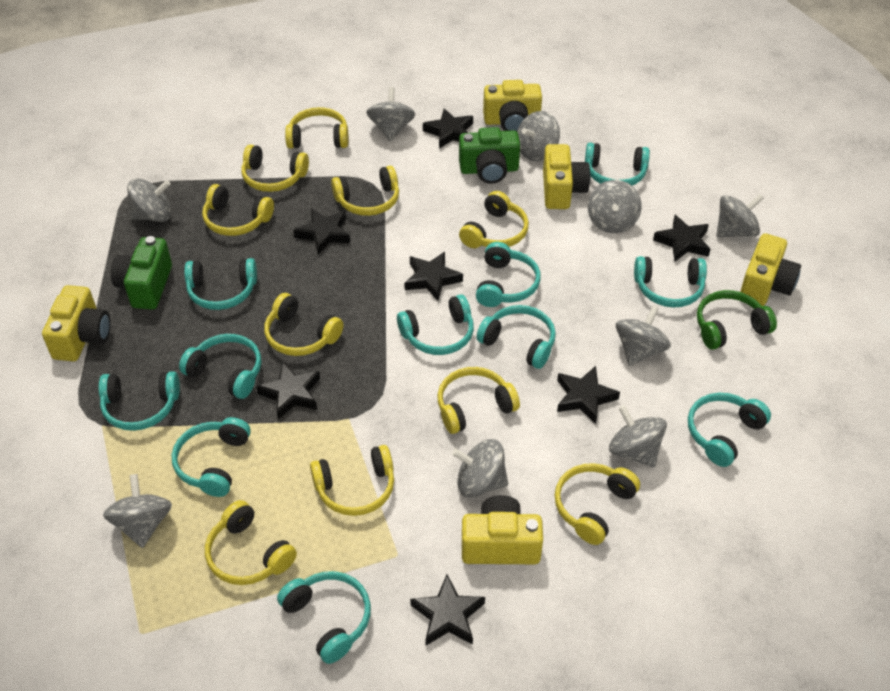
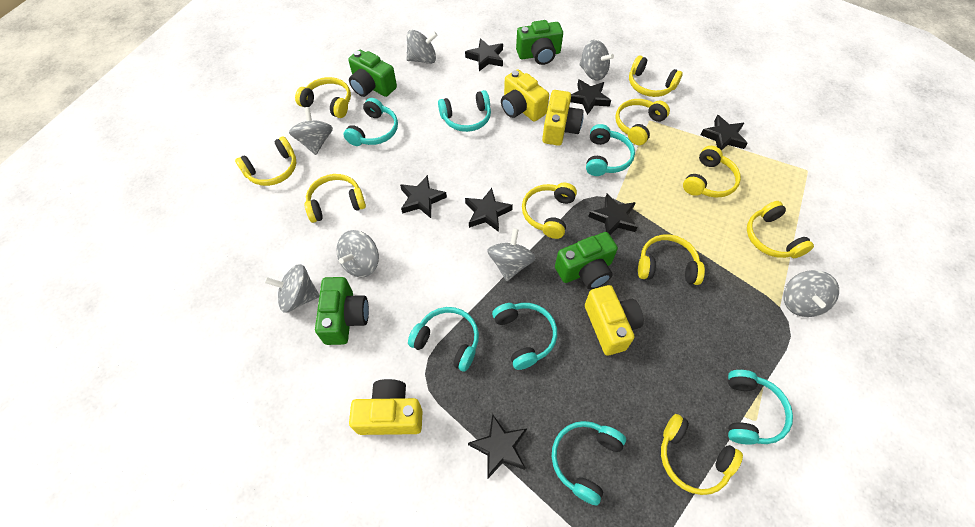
green camera: 2 -> 4
green headphones: 1 -> 0
grey spinning top: 9 -> 7
turquoise headphones: 11 -> 7
yellow camera: 5 -> 4

